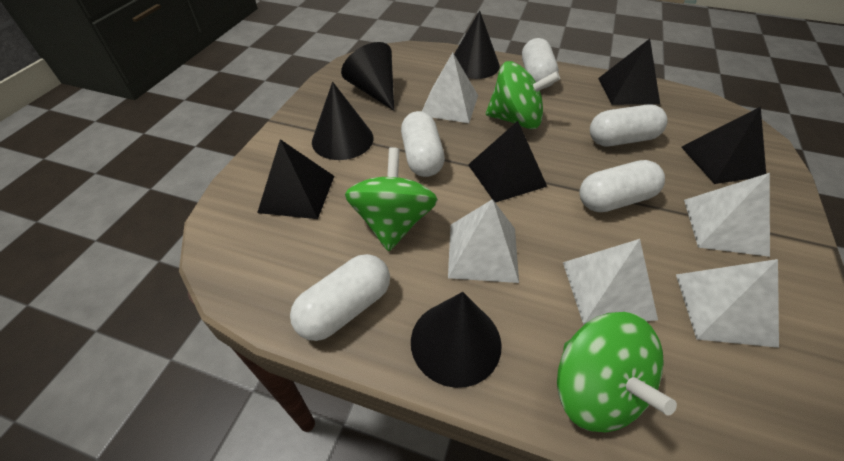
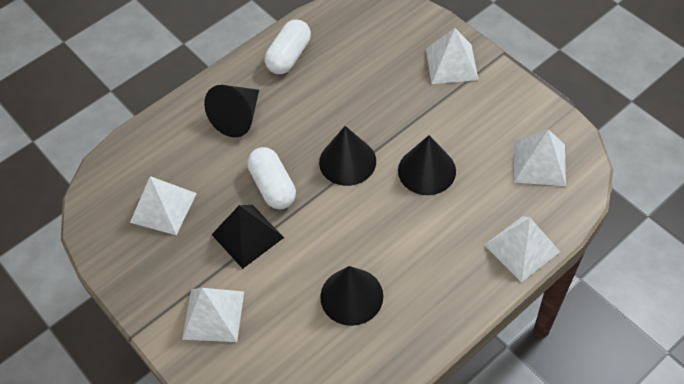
black pyramid: 4 -> 1
green spinning top: 3 -> 0
white capsule: 5 -> 2

